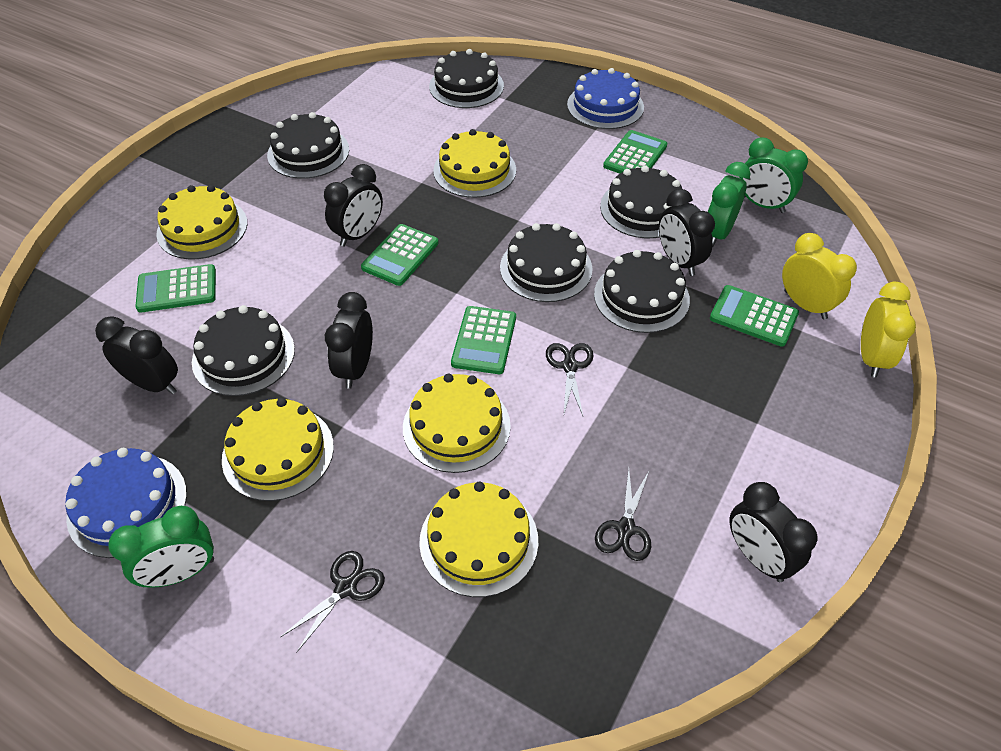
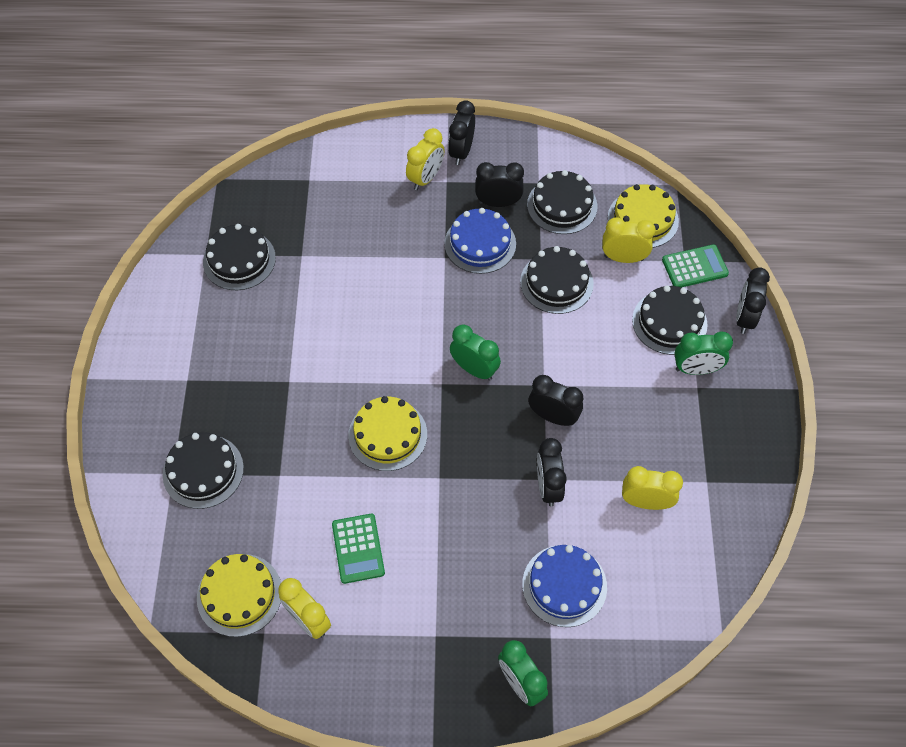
black cake: 6 -> 5
black scissors: 3 -> 0
green calculator: 5 -> 2
yellow cake: 5 -> 3
yellow clock: 2 -> 4

